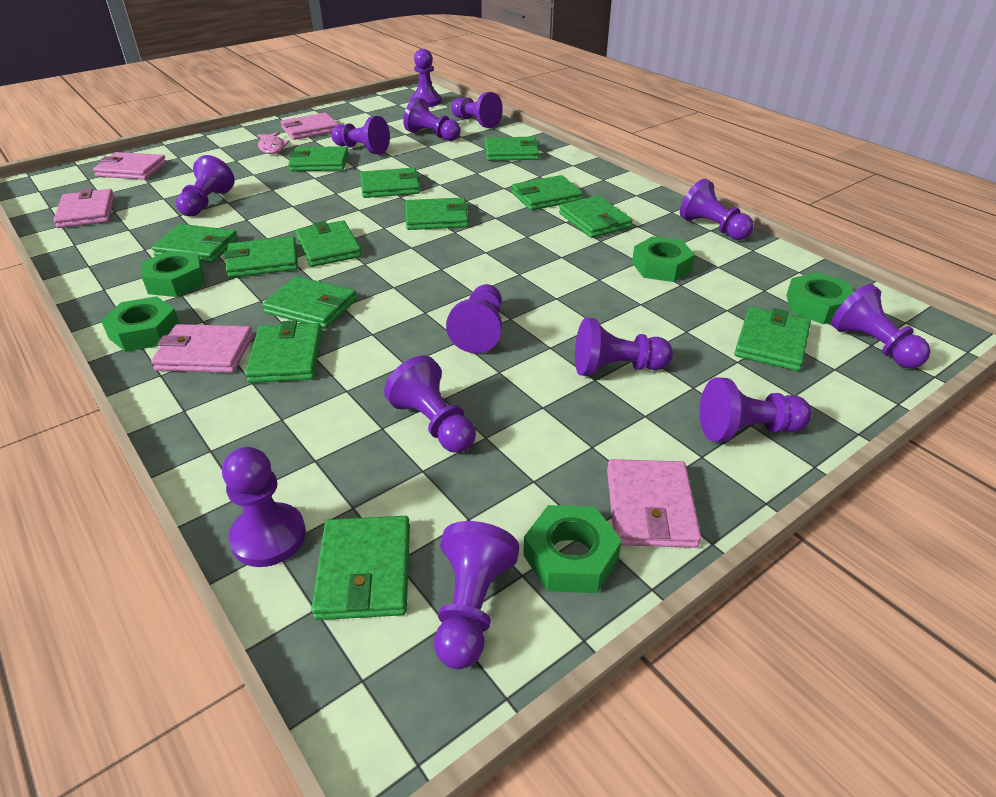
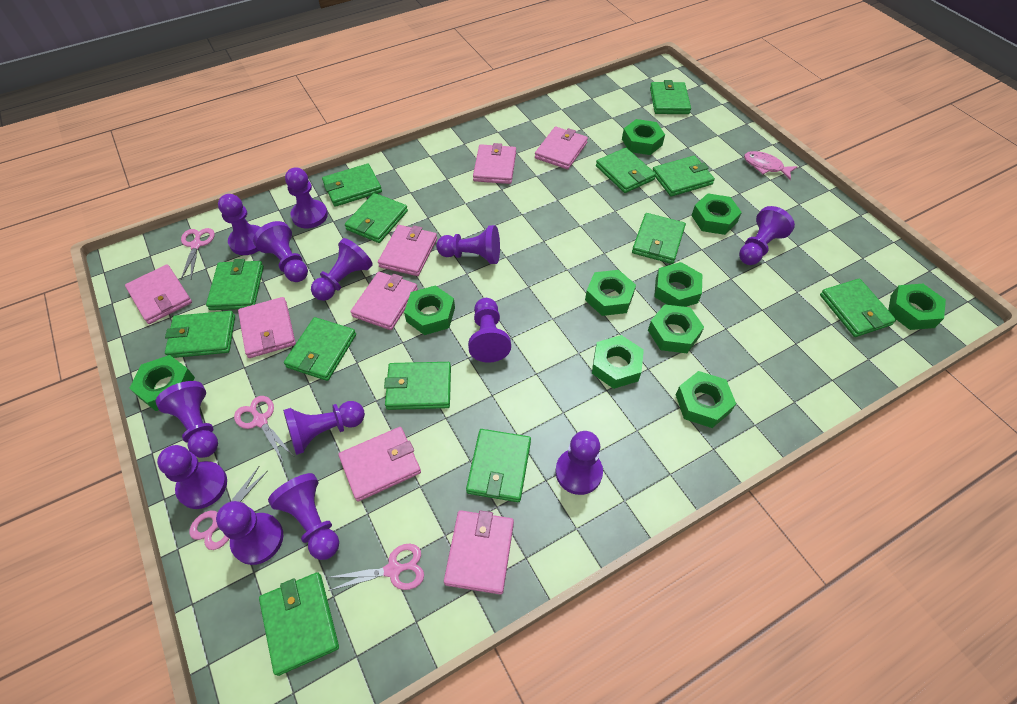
green nut: 5 -> 10
pink scissors: 0 -> 4
pink wallet: 5 -> 8

